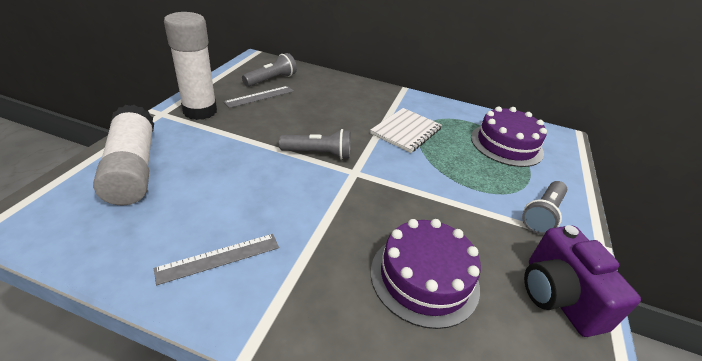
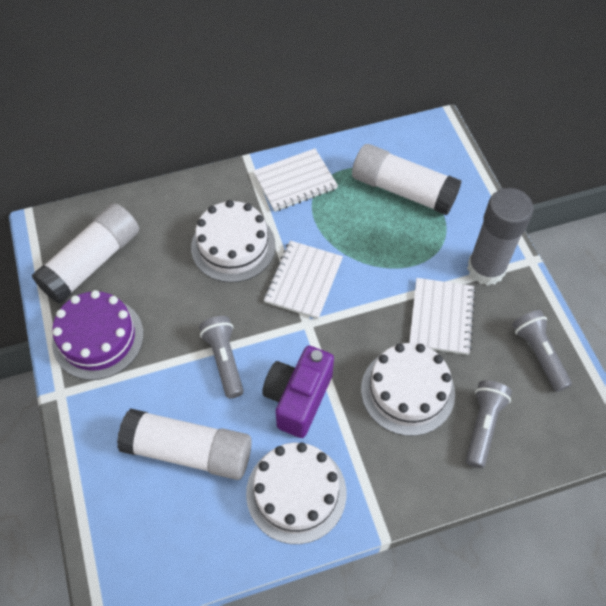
grey glue stick: 0 -> 1
grey ruler: 2 -> 0
purple cake: 2 -> 1
white cake: 0 -> 3
white glue stick: 2 -> 3
white notebook: 1 -> 3

